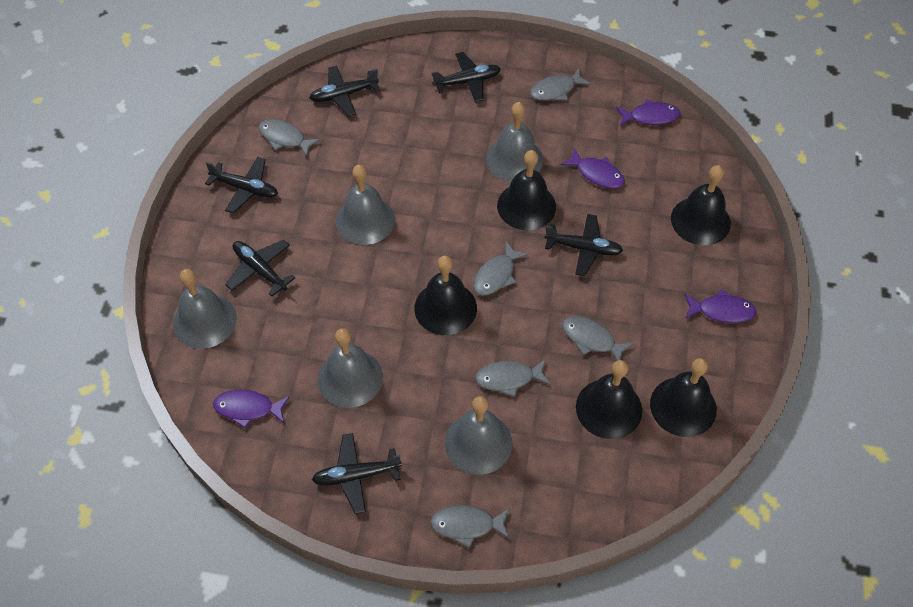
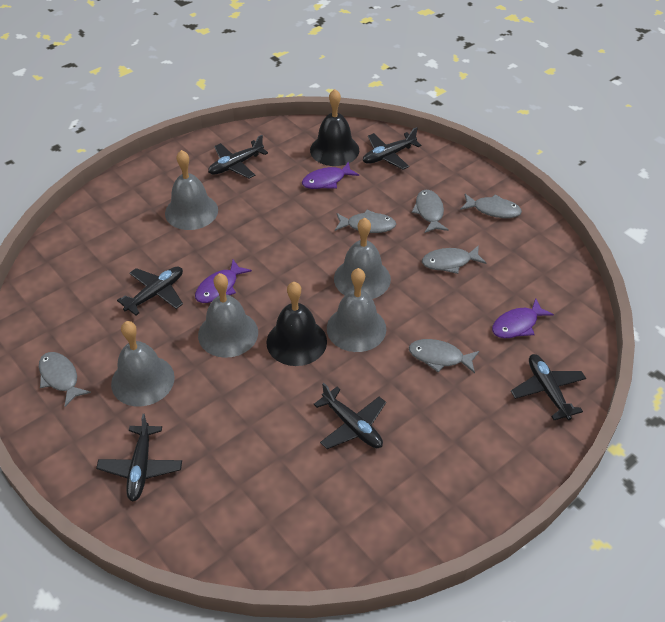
black bell: 5 -> 2
purple fish: 4 -> 3

